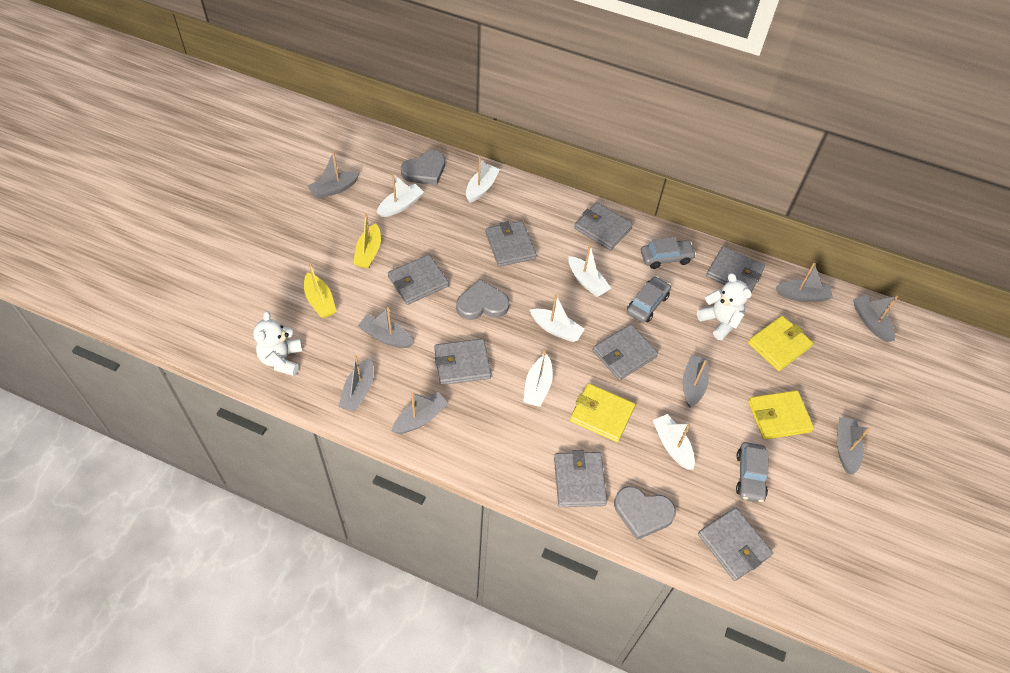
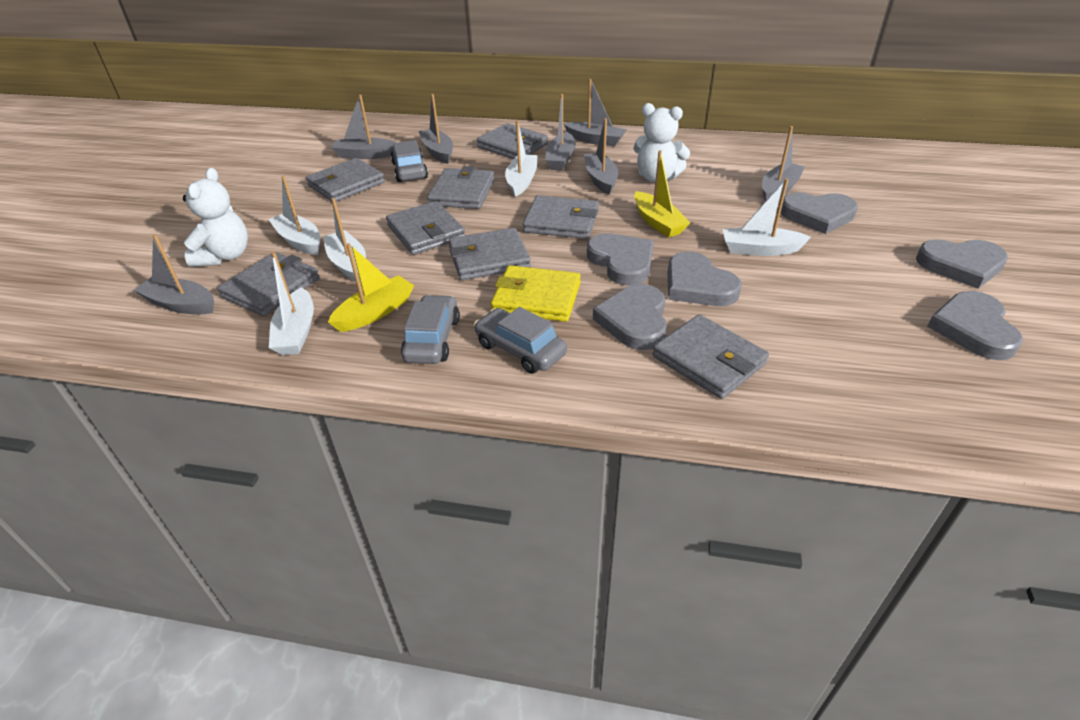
grey boat: 8 -> 7
grey heart: 3 -> 6
white boat: 6 -> 5
yellow wallet: 3 -> 1

